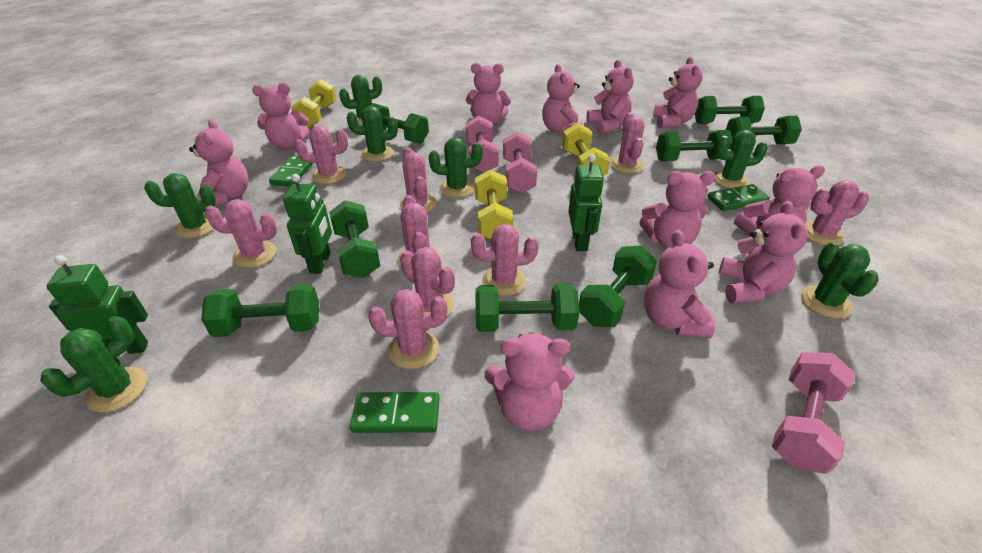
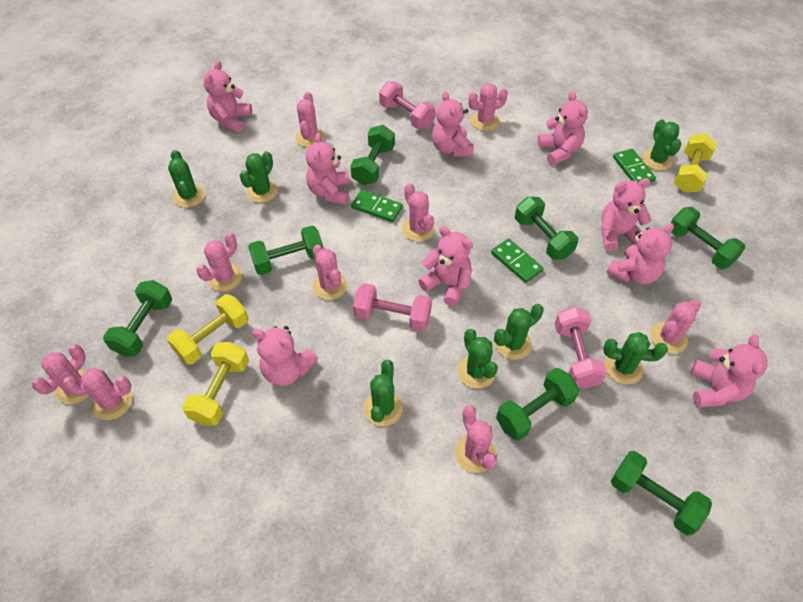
green dumbbell: 8 -> 7
green robot: 3 -> 0
pink teddy bear: 11 -> 9

